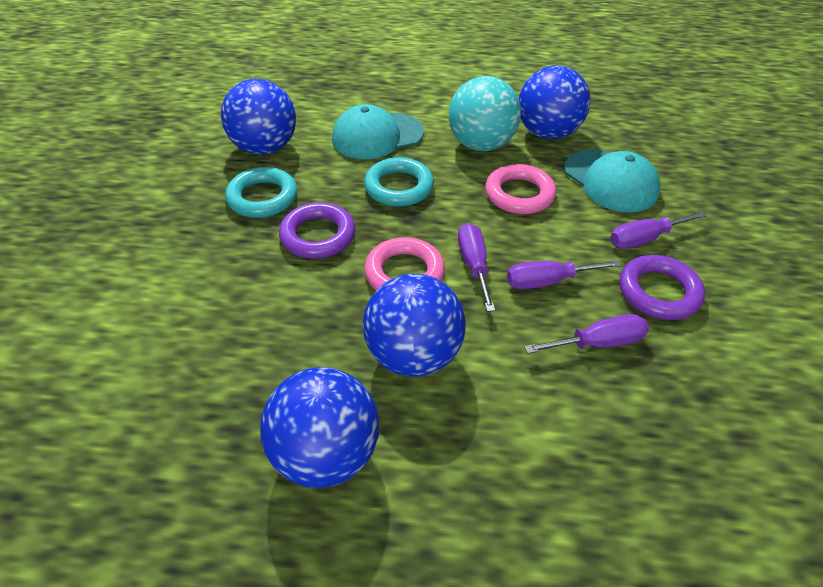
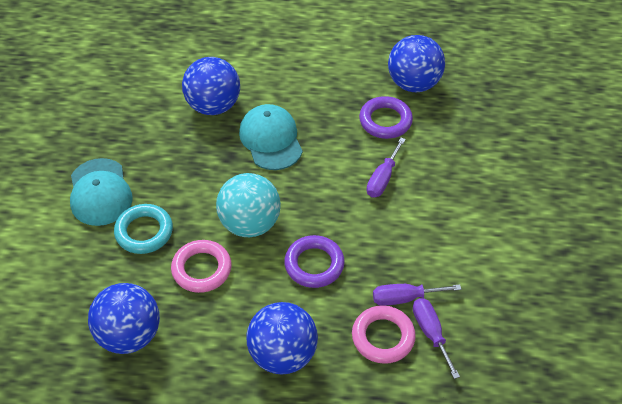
purple screwdriver: 4 -> 3
turquoise ring: 2 -> 1

